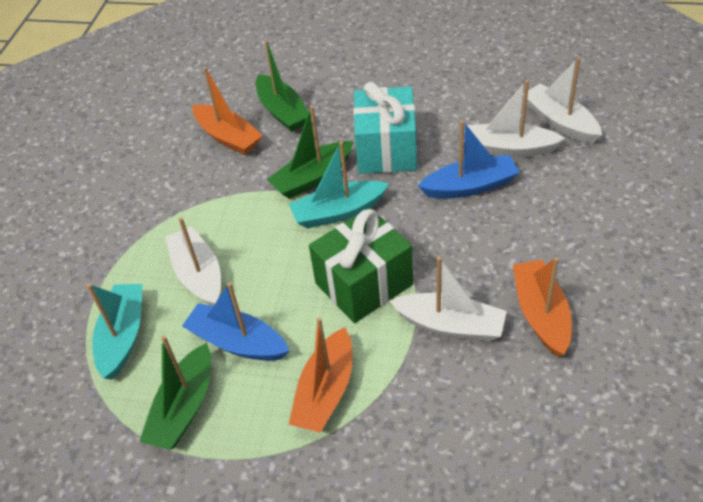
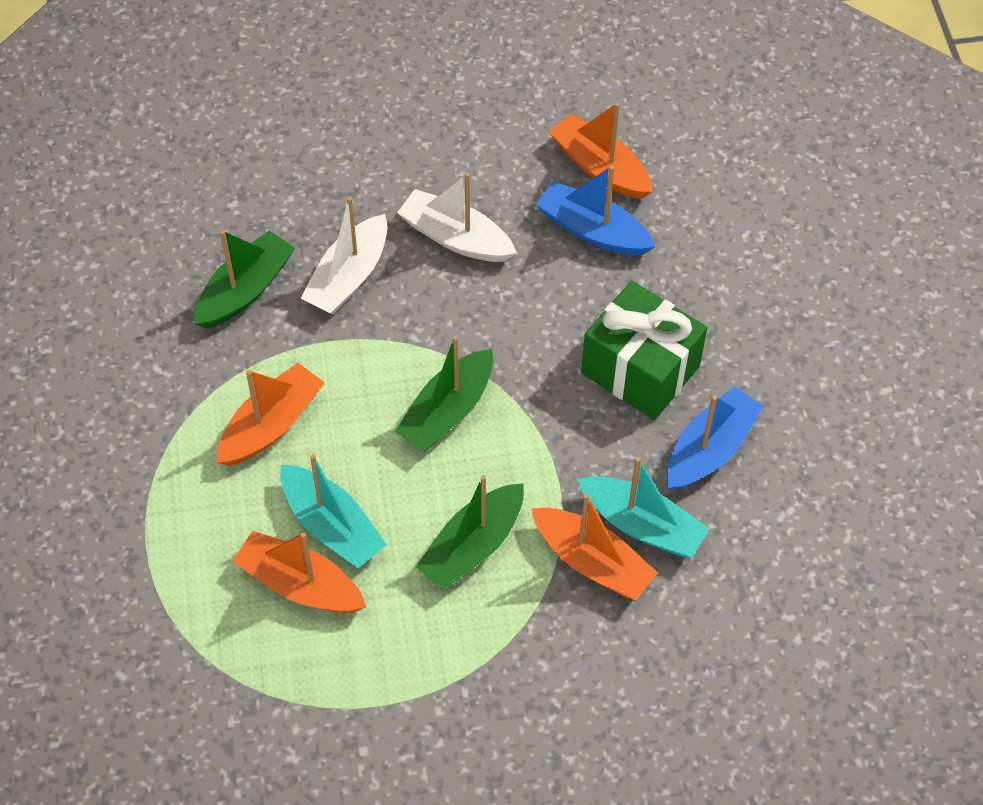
orange boat: 3 -> 4
turquoise gift: 1 -> 0
white boat: 4 -> 2

